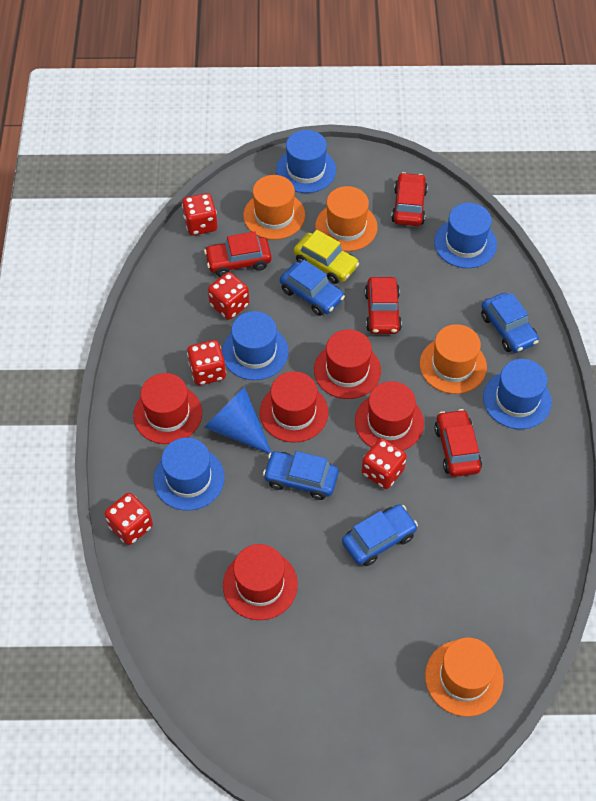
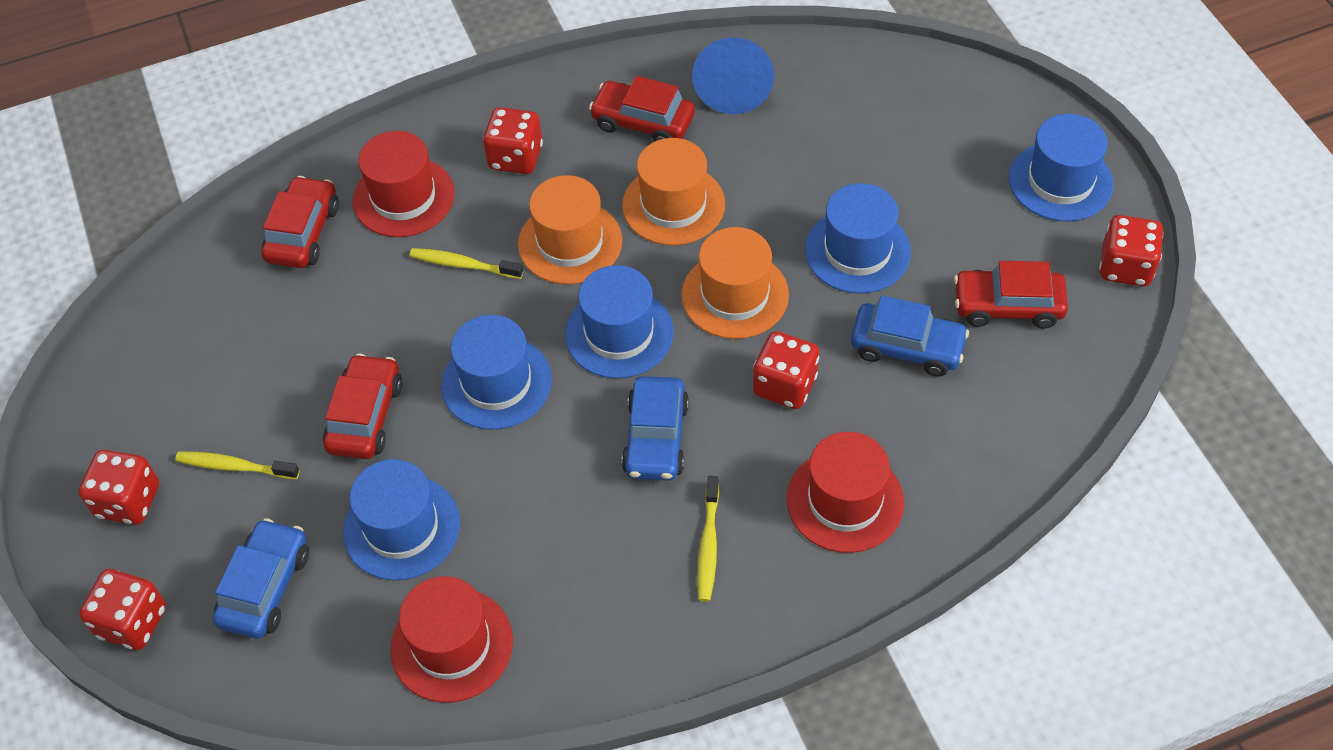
blue car: 4 -> 3
orange hat: 4 -> 3
red hat: 5 -> 3
yellow car: 1 -> 0
yellow toothbrush: 0 -> 3

